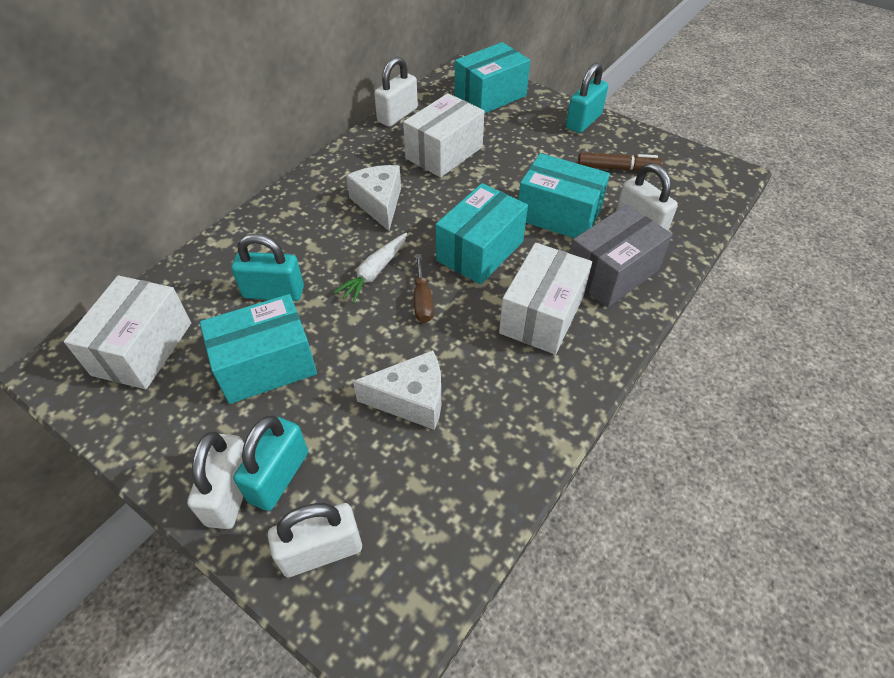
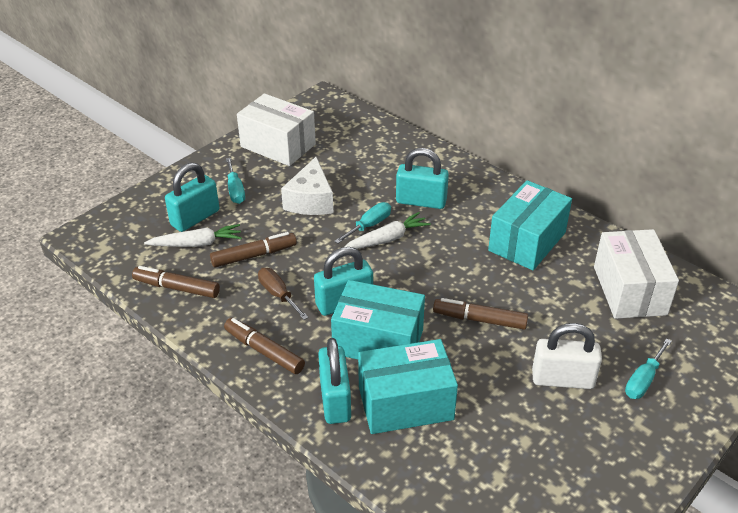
brown marker: 1 -> 4
grey box: 1 -> 0
turquoise box: 4 -> 3
turquoise padlock: 3 -> 4
turquoise screwdriver: 0 -> 3
white box: 3 -> 2
white carrot: 1 -> 2
white cheese: 2 -> 1
white padlock: 4 -> 1

